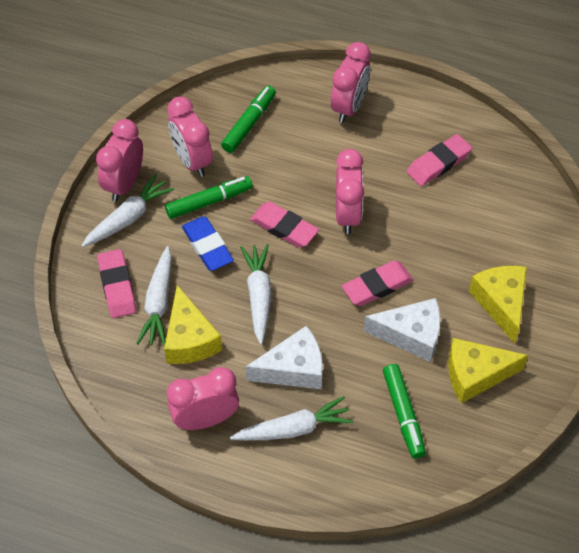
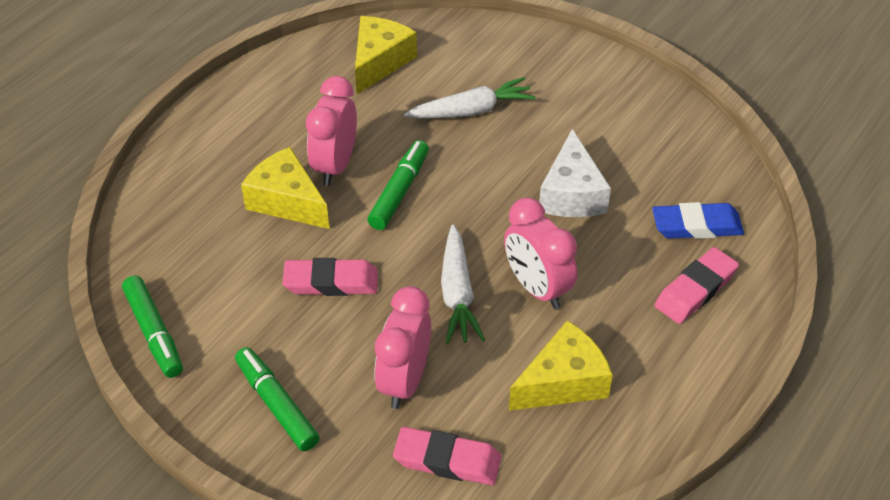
pink clock: 5 -> 3
pink eraser: 4 -> 3
white carrot: 4 -> 2
white cheese: 2 -> 1

